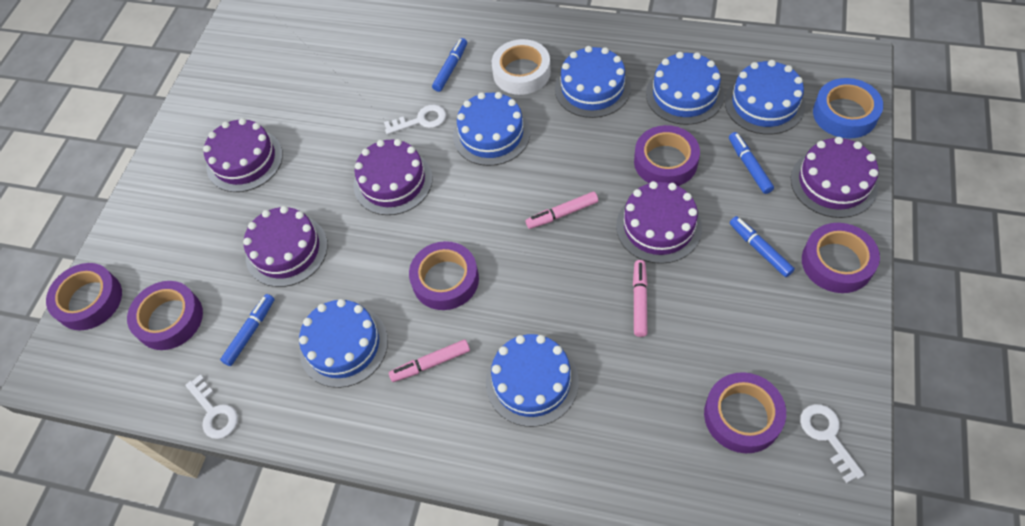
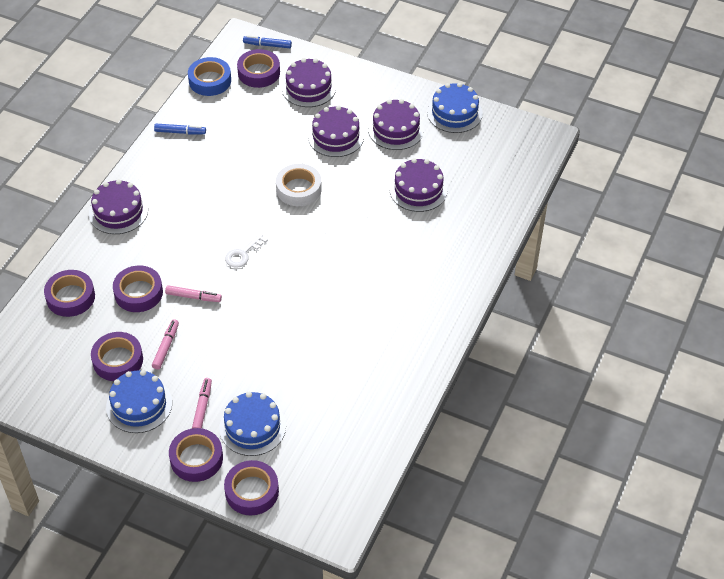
blue cake: 6 -> 3
blue marker: 4 -> 2
white key: 3 -> 1

